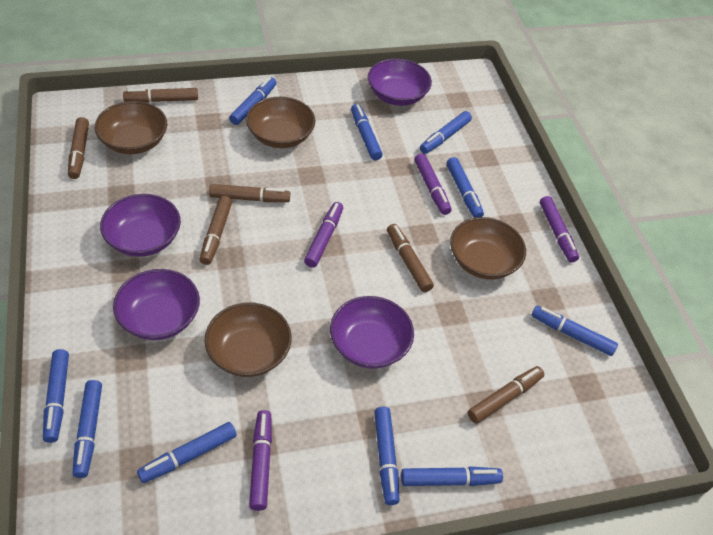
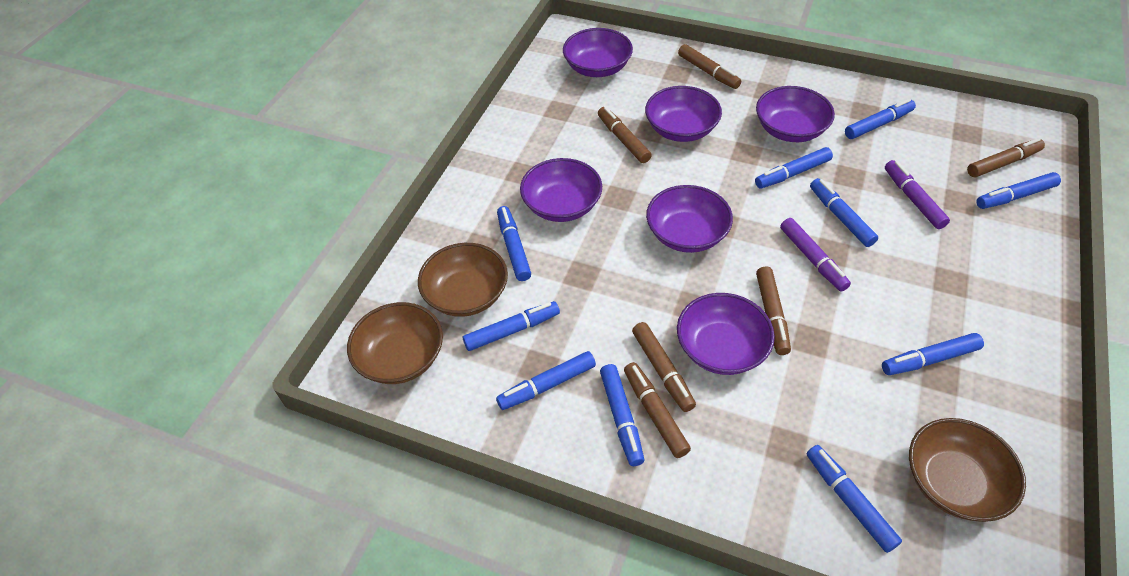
brown bowl: 4 -> 3
purple bowl: 4 -> 6
purple marker: 4 -> 2

